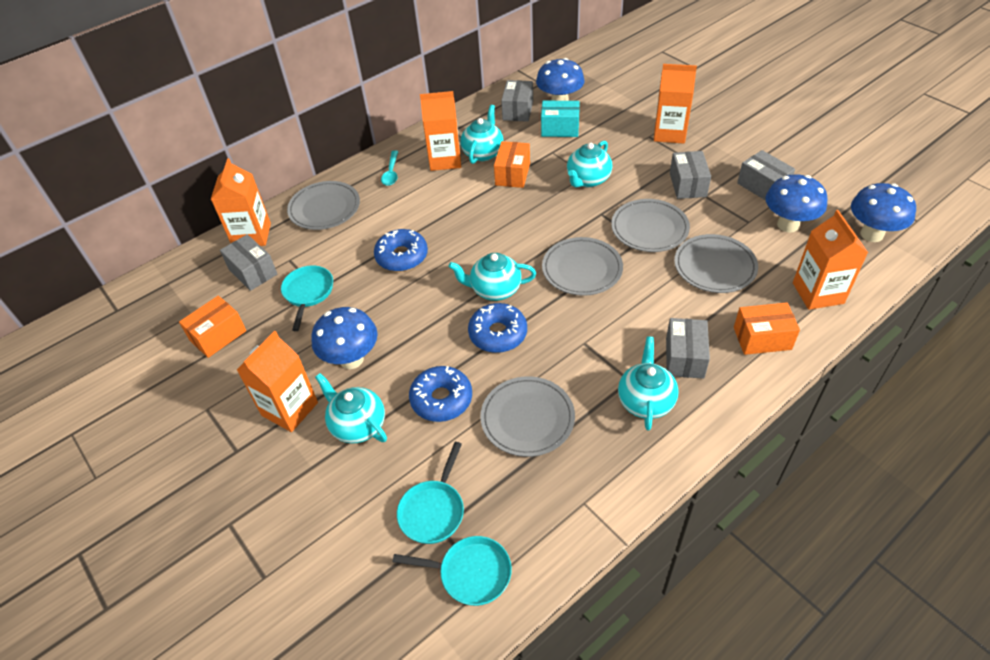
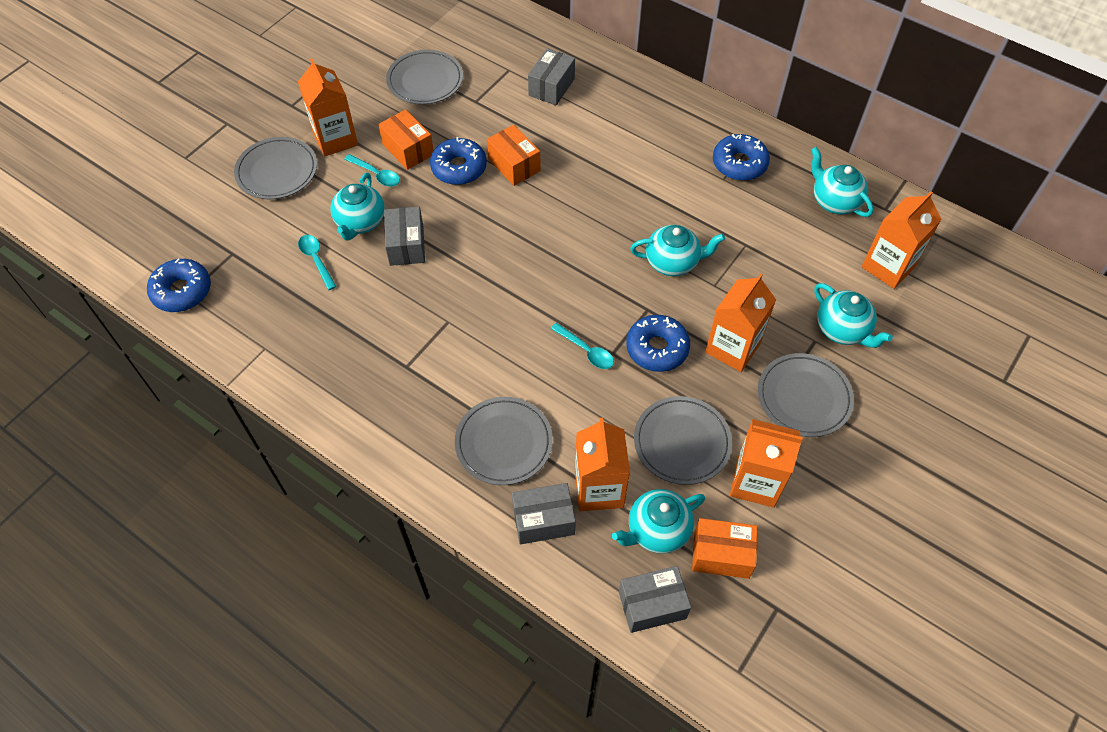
blue donut: 3 -> 4
blue mushroom: 4 -> 0
grey box: 5 -> 4
turquoise box: 1 -> 0
turquoise pan: 3 -> 0
turquoise spoon: 1 -> 3

